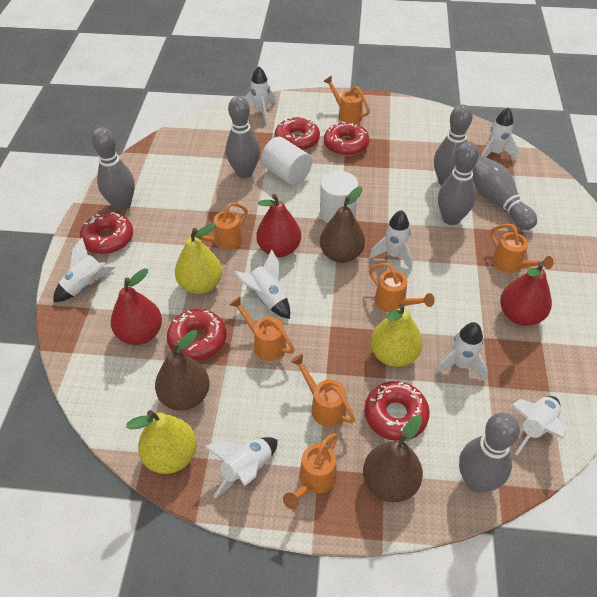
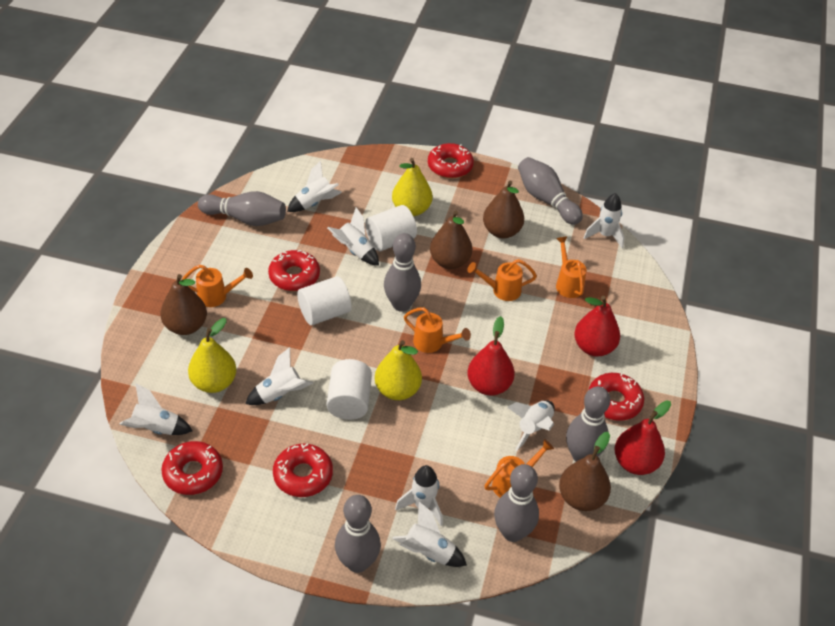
brown pear: 3 -> 4
orange watering can: 7 -> 5
white cylinder: 2 -> 3

